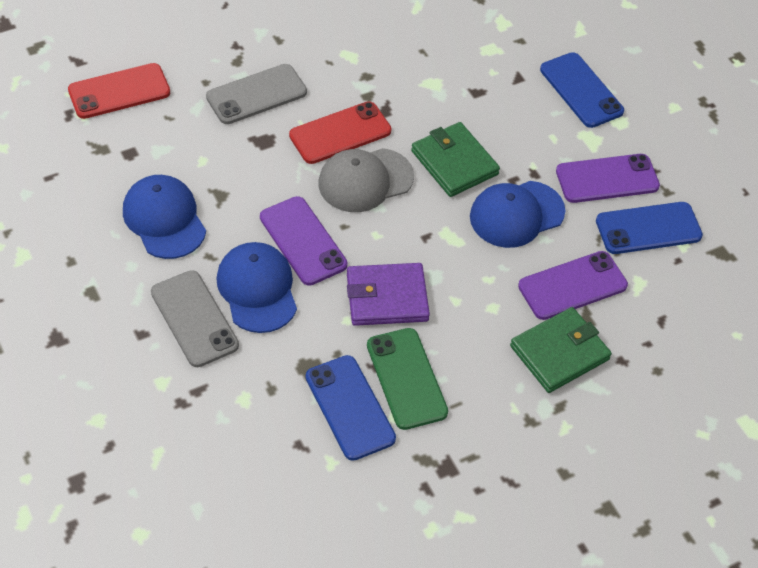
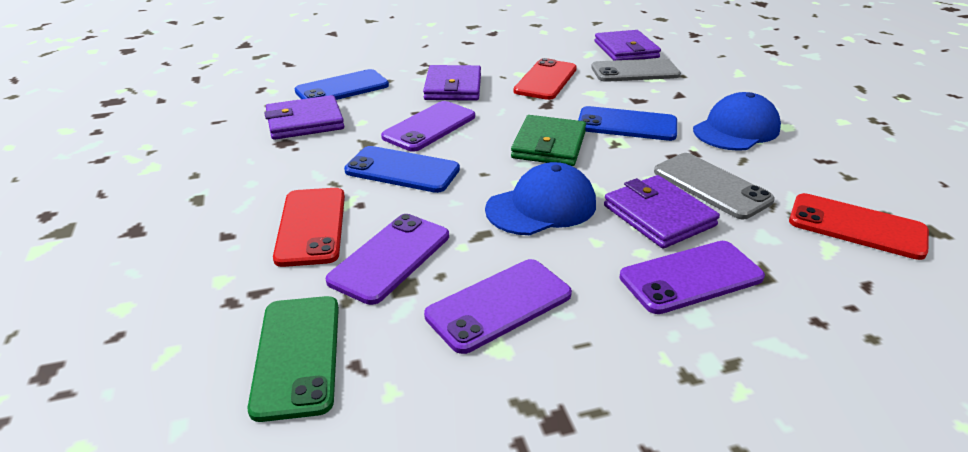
blue cap: 3 -> 2
green wallet: 2 -> 1
grey cap: 1 -> 0
purple phone: 3 -> 4
purple wallet: 1 -> 4
red phone: 2 -> 3

